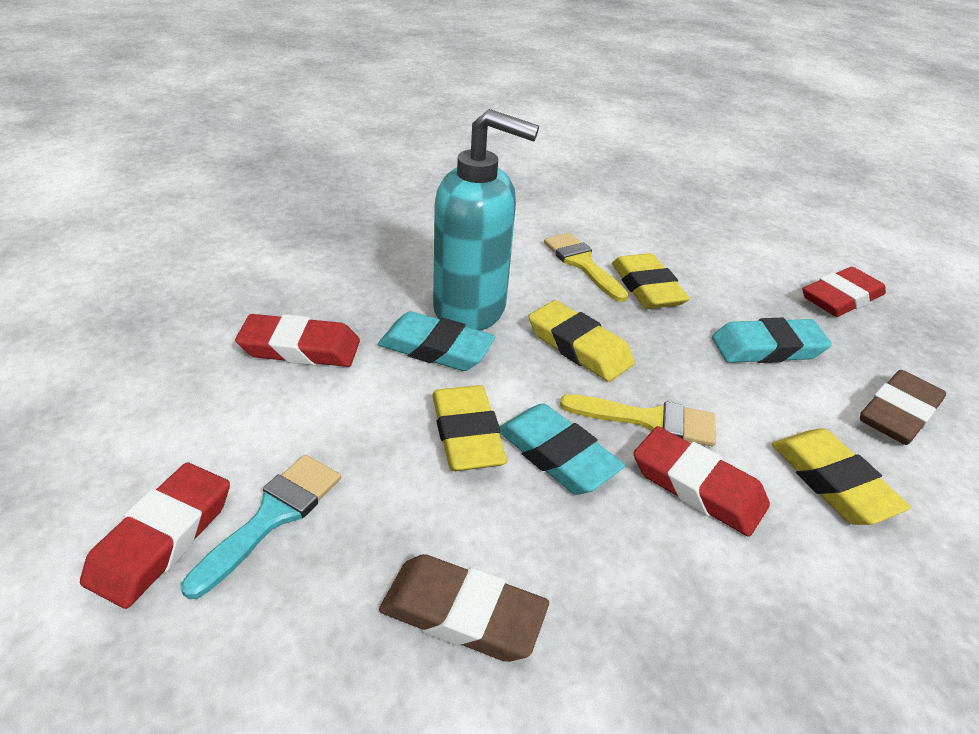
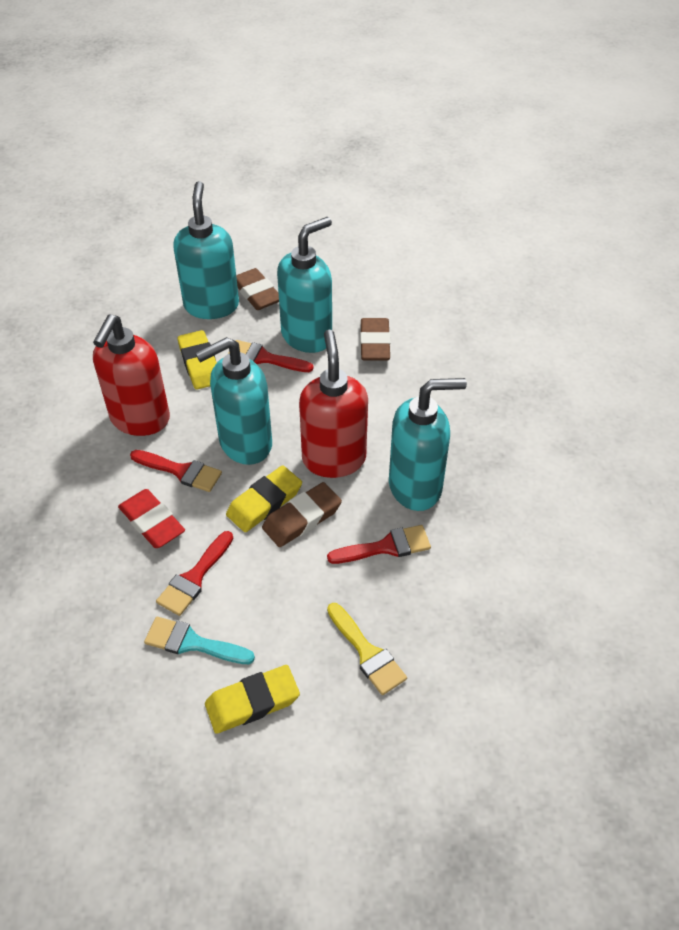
brown eraser: 2 -> 3
red brush: 0 -> 4
red eraser: 4 -> 1
red soap dispenser: 0 -> 2
turquoise eraser: 3 -> 0
turquoise soap dispenser: 1 -> 4
yellow brush: 2 -> 1
yellow eraser: 4 -> 3

